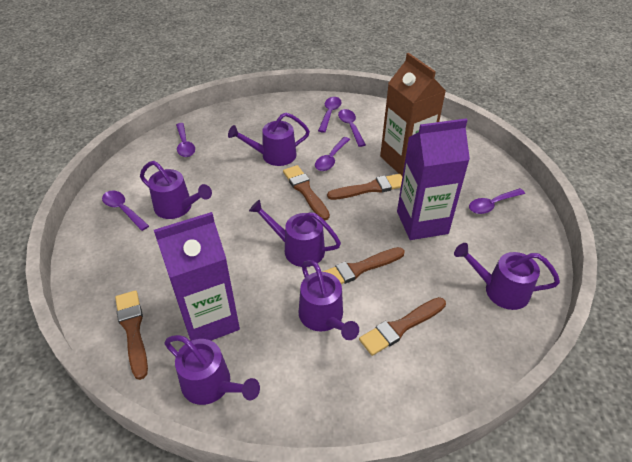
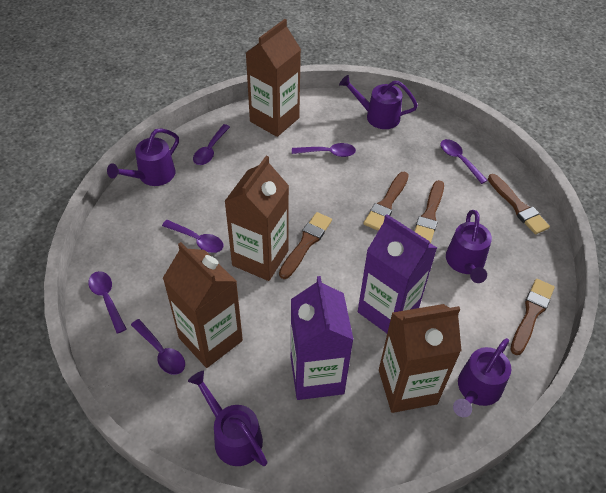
brown carton: 1 -> 4
purple watering can: 6 -> 5

